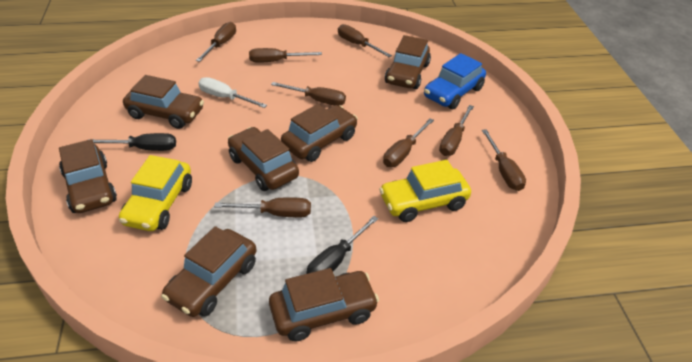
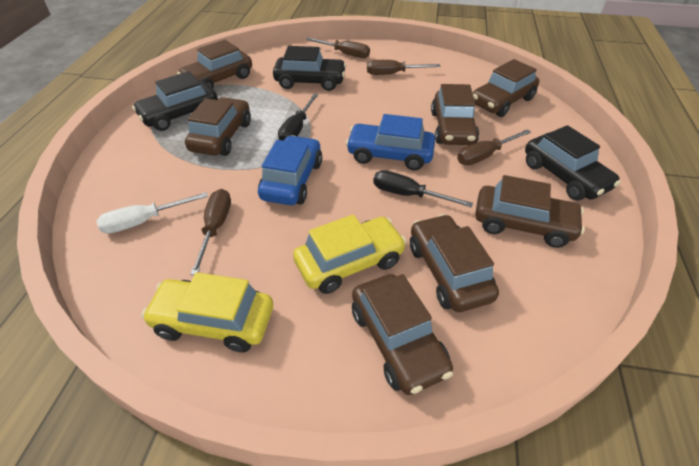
black car: 0 -> 3
blue car: 1 -> 2
brown screwdriver: 8 -> 4

